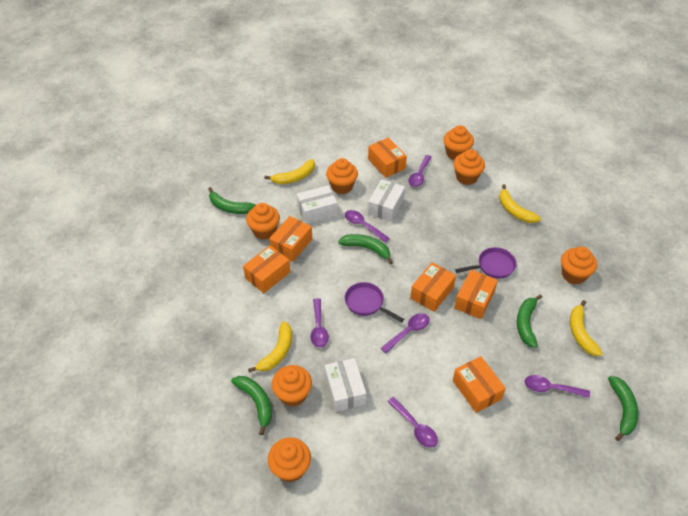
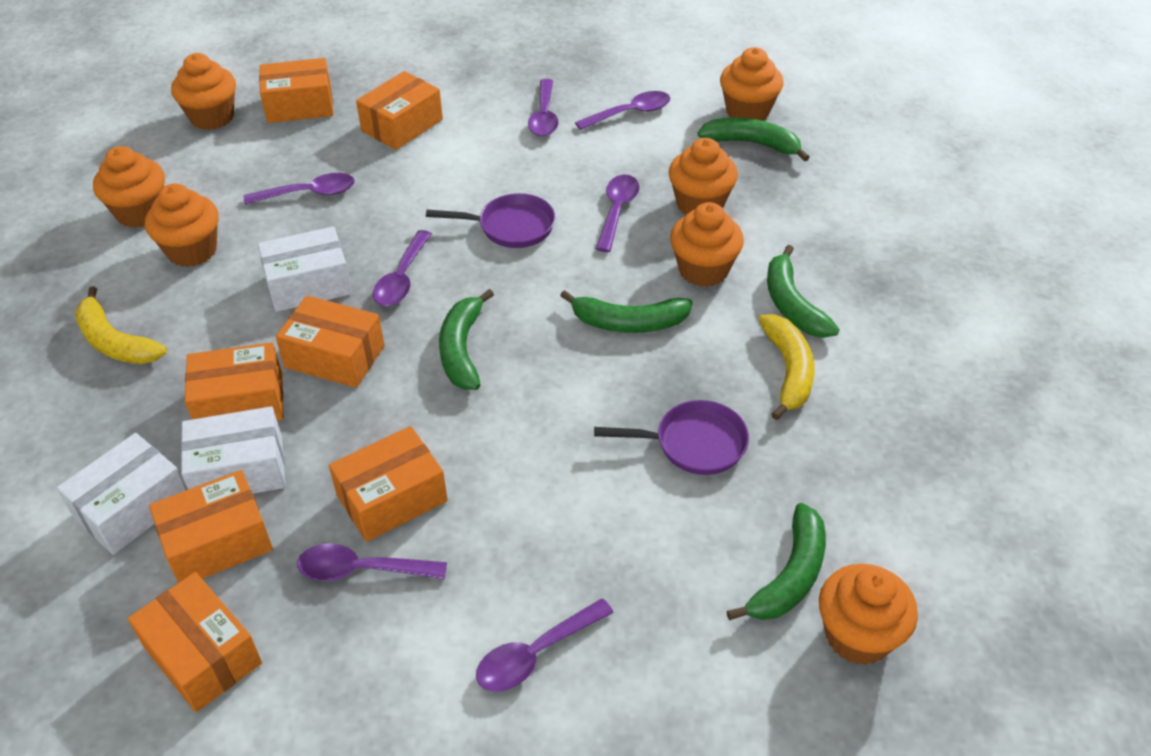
orange box: 6 -> 7
purple spoon: 6 -> 7
yellow banana: 4 -> 2

